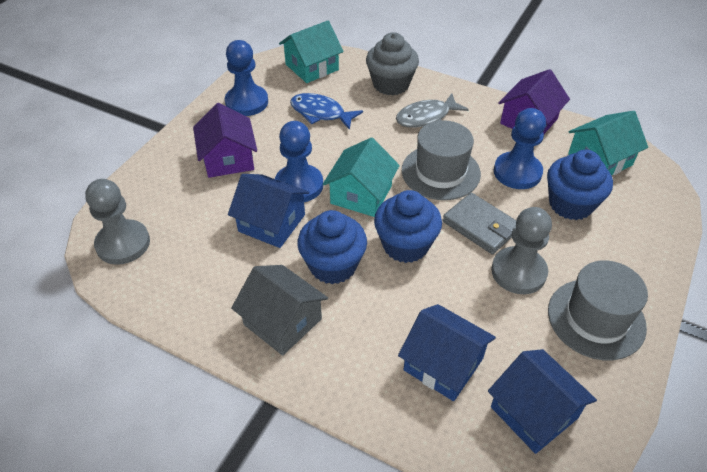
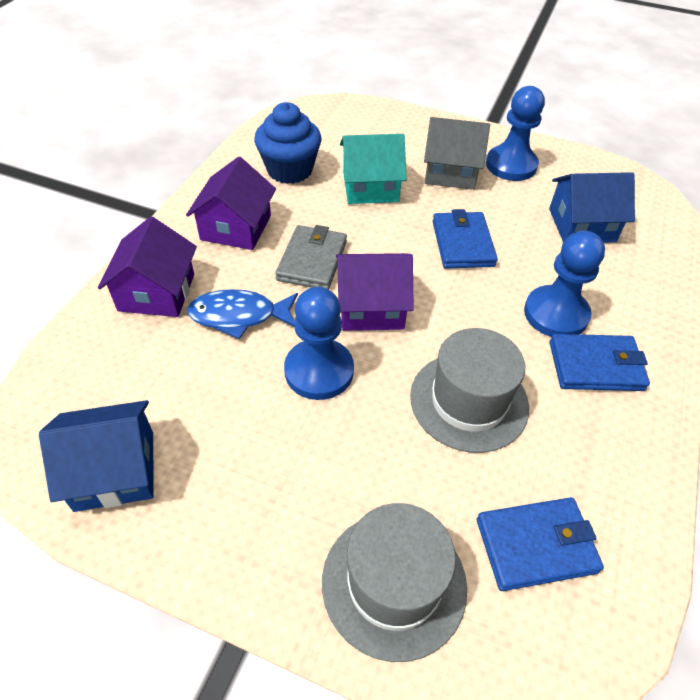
blue cupcake: 3 -> 1
blue house: 3 -> 2
blue wallet: 0 -> 3
grey cupcake: 1 -> 0
grey fish: 1 -> 0
grey pawn: 2 -> 0
purple house: 2 -> 3
turquoise house: 3 -> 1

